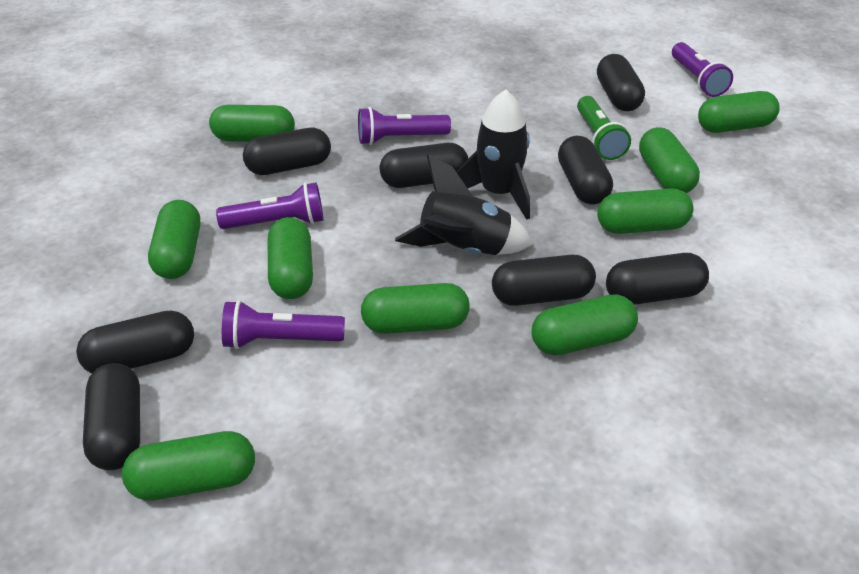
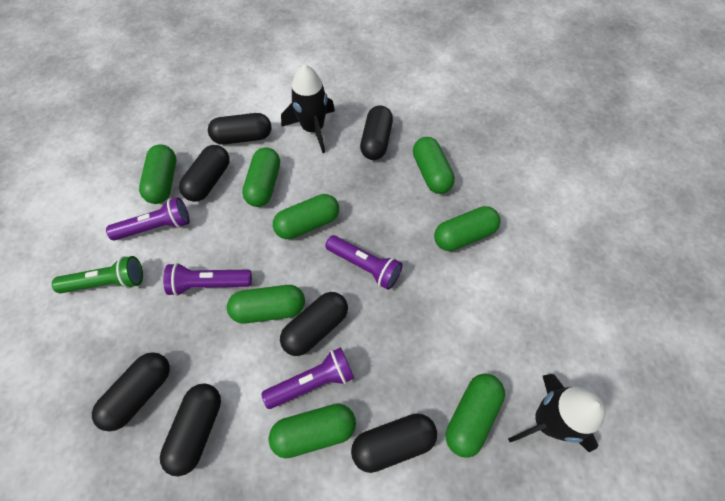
black capsule: 8 -> 7
green capsule: 9 -> 8

